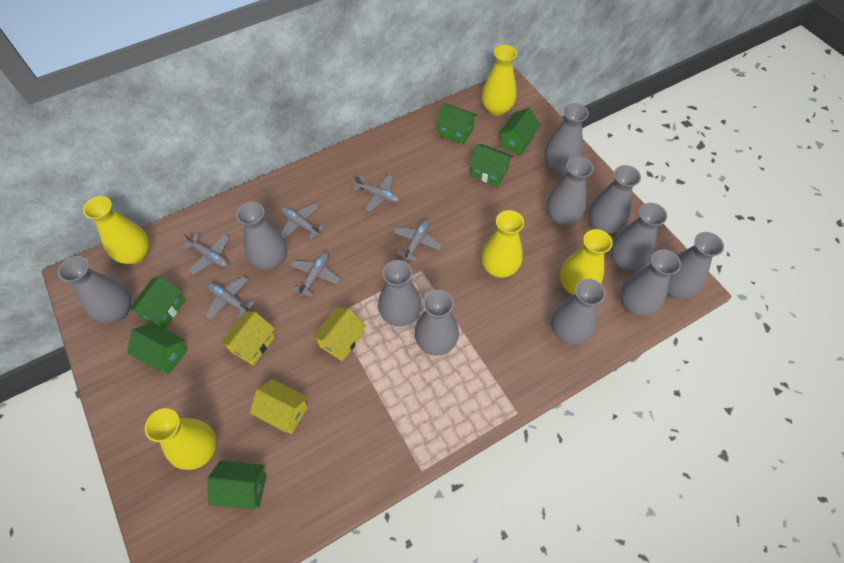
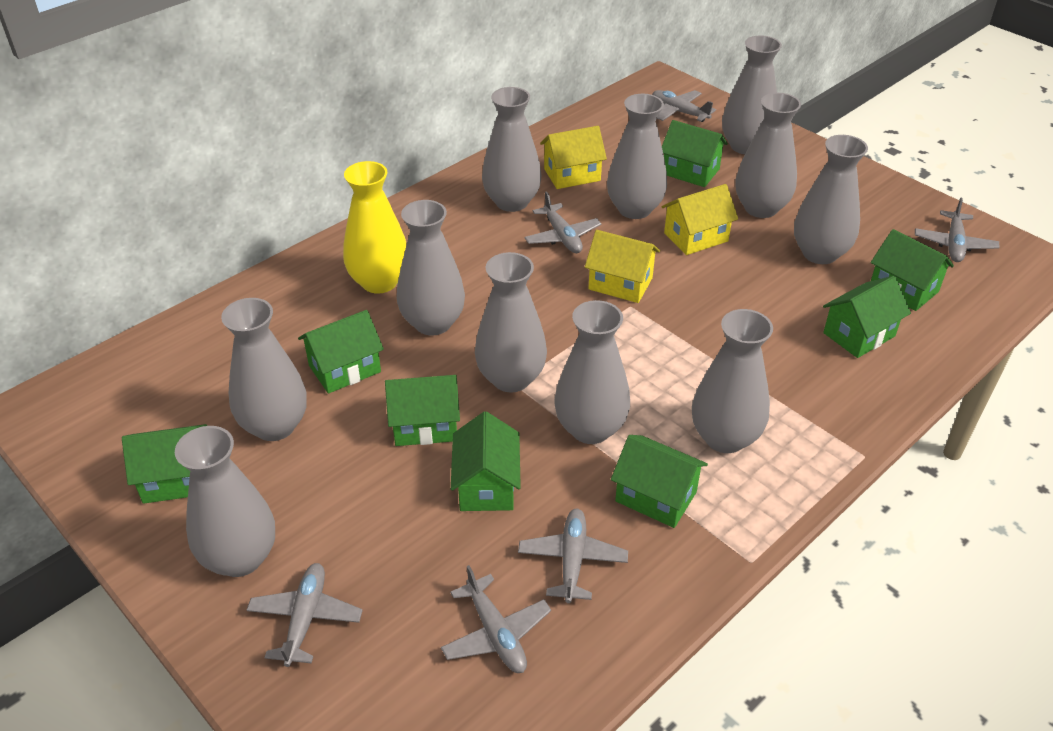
green house: 6 -> 8
yellow vase: 5 -> 1

